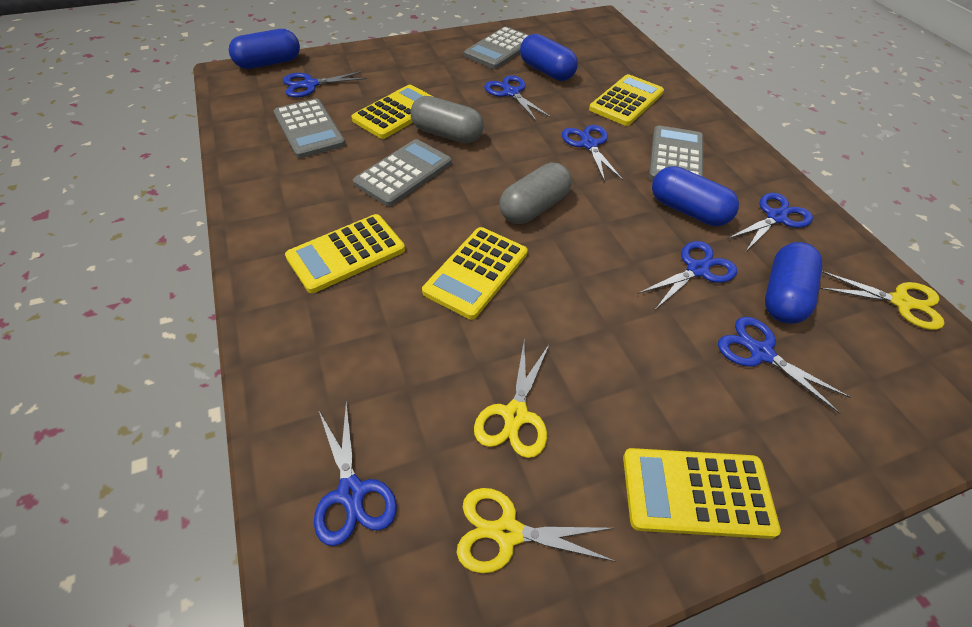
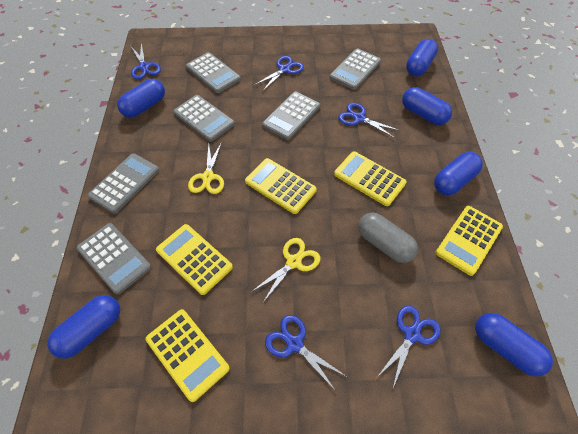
blue capsule: 4 -> 6
blue scissors: 7 -> 5
grey calculator: 4 -> 6
grey capsule: 2 -> 1
yellow scissors: 3 -> 2

